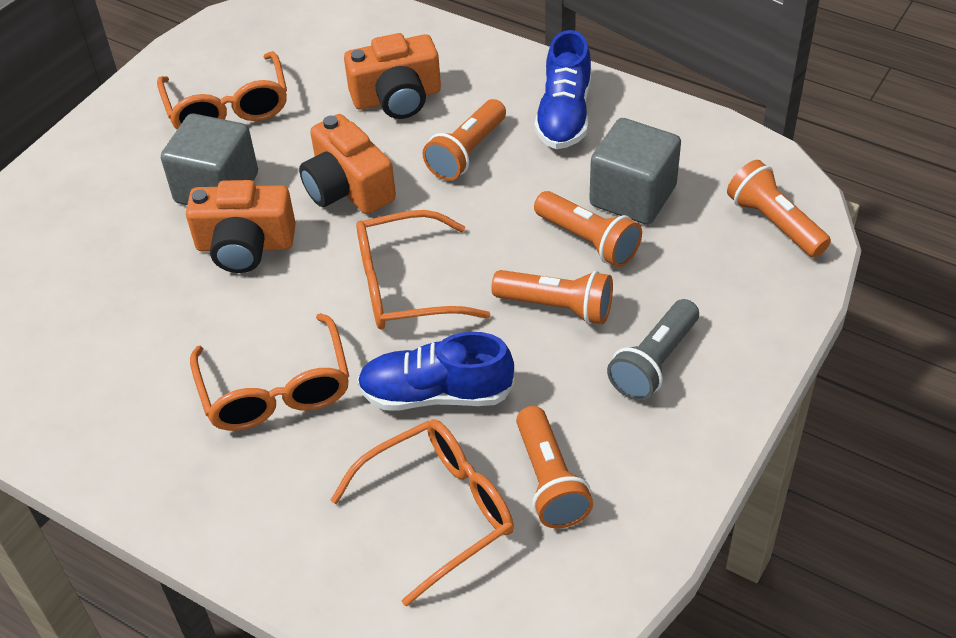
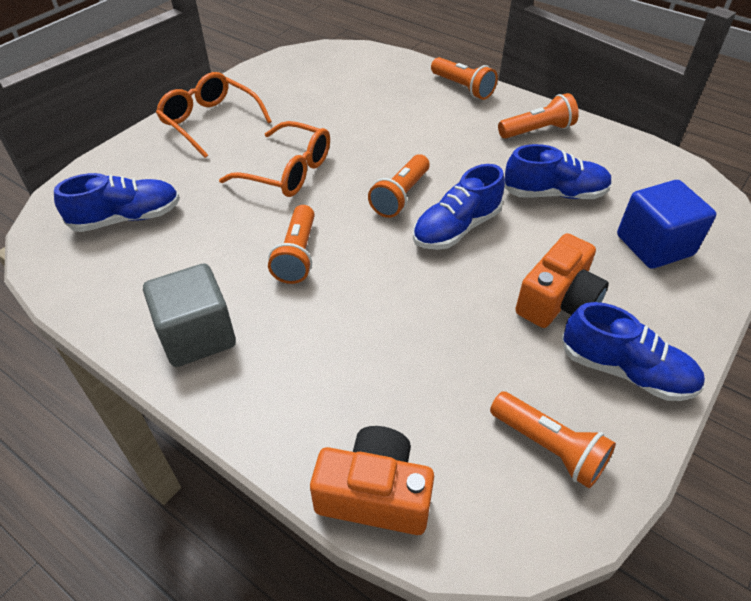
blue cube: 0 -> 1
blue shoe: 2 -> 4
grey cube: 2 -> 1
grey flashlight: 1 -> 0
orange camera: 3 -> 2
orange glasses: 4 -> 2

